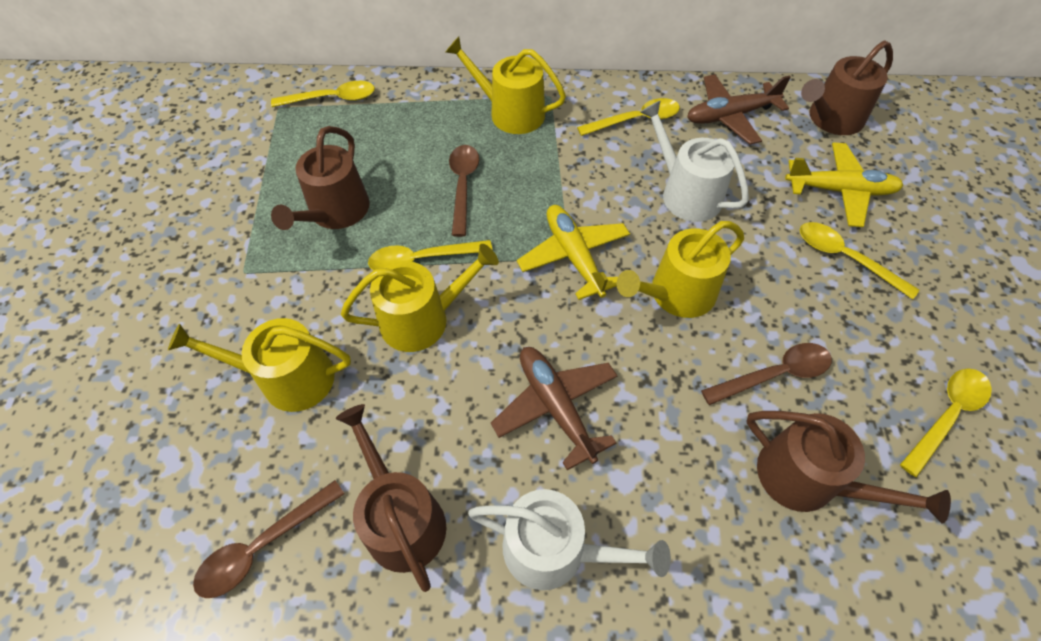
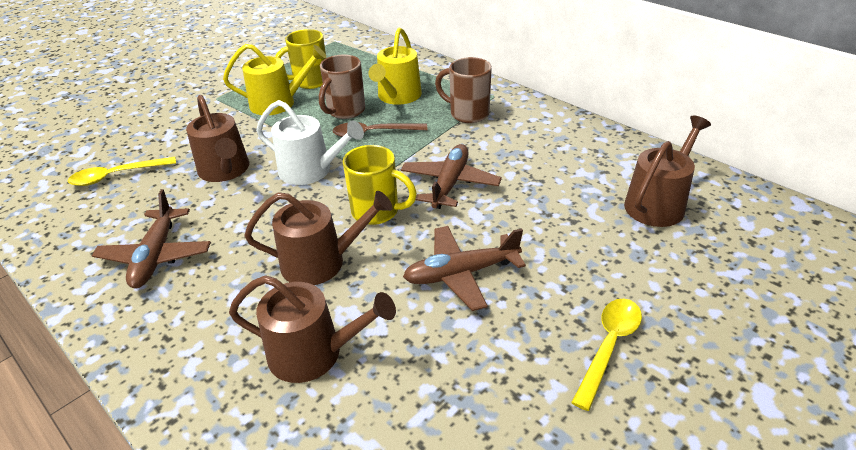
brown mug: 0 -> 2
brown plane: 2 -> 3
brown spoon: 3 -> 1
white watering can: 2 -> 1
yellow mug: 0 -> 2
yellow plane: 2 -> 0
yellow spoon: 5 -> 2
yellow watering can: 4 -> 2

